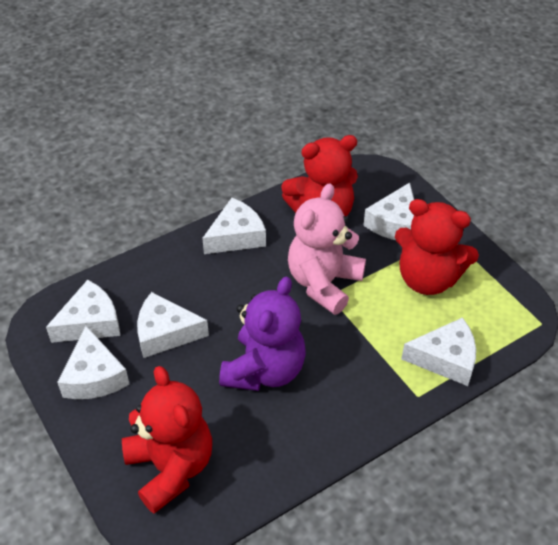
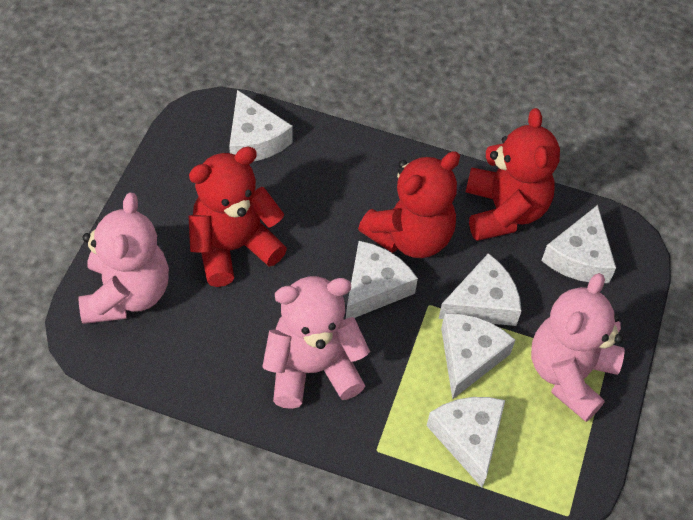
pink teddy bear: 1 -> 3
purple teddy bear: 1 -> 0

